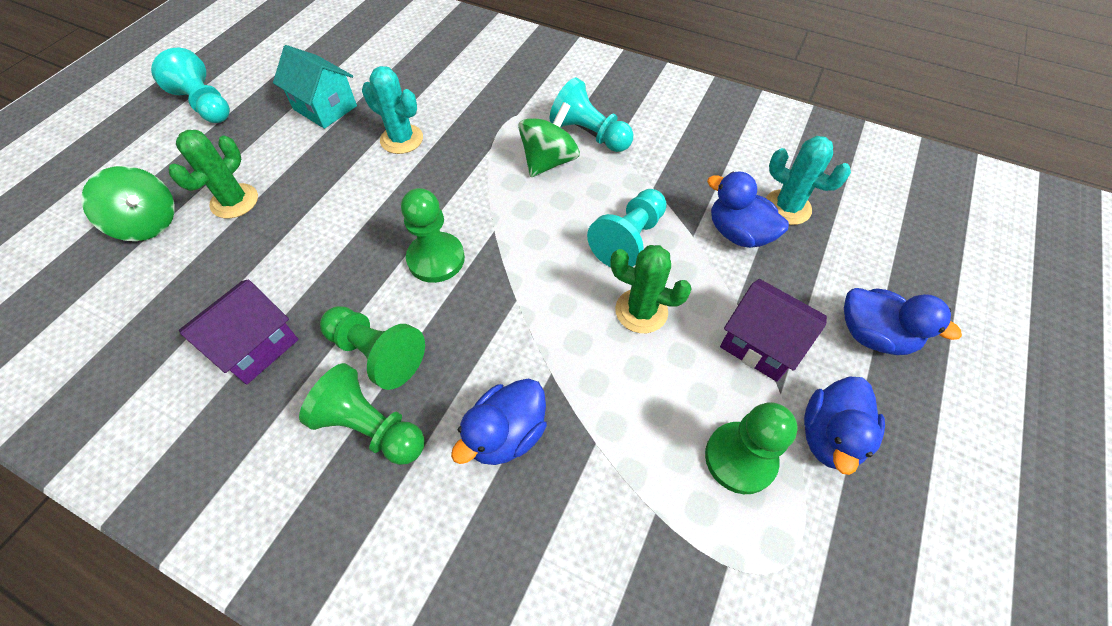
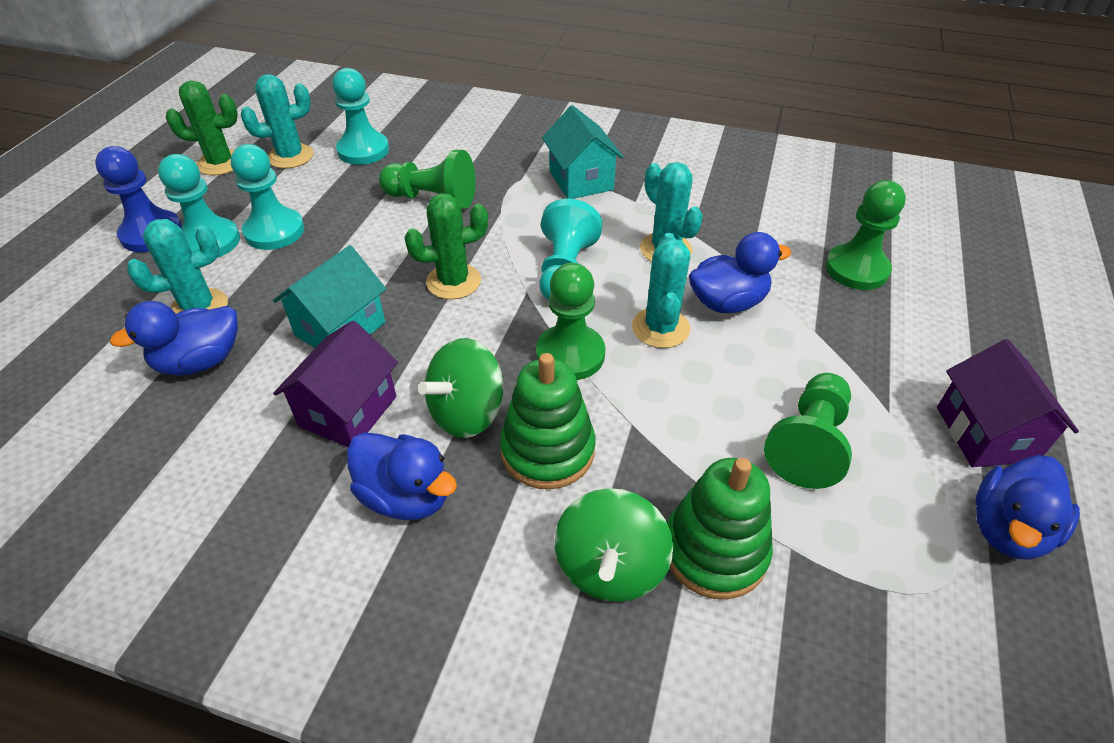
blue pawn: 0 -> 1
green stacking toy: 0 -> 2
turquoise cactus: 2 -> 4
turquoise house: 1 -> 2
turquoise pawn: 3 -> 4

